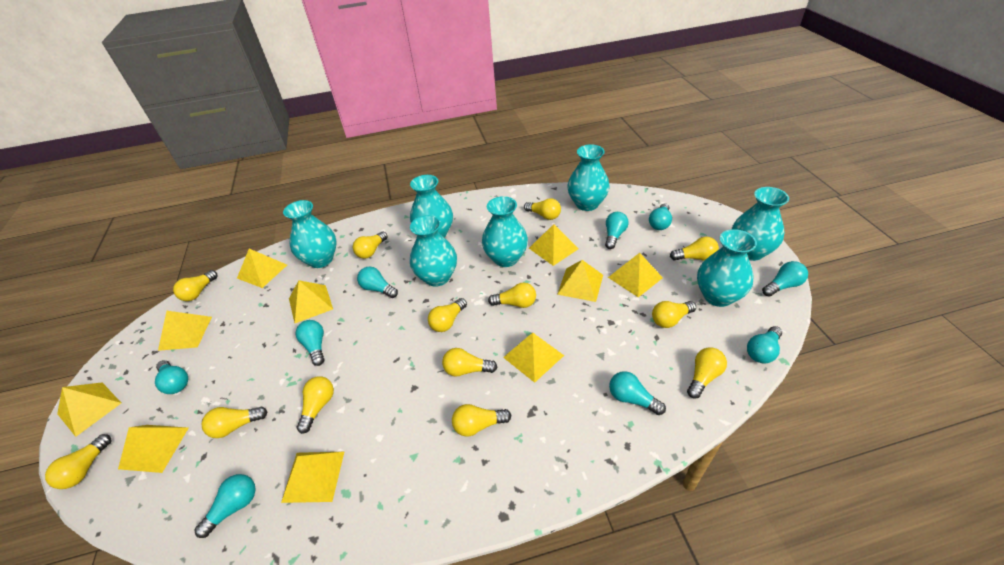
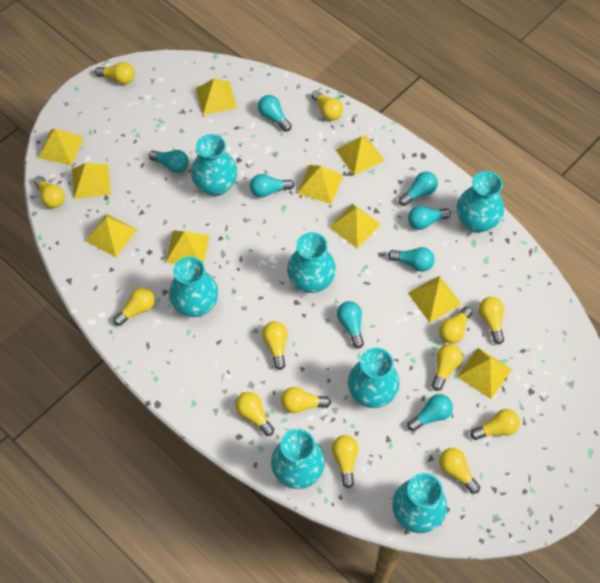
turquoise light bulb: 9 -> 8

